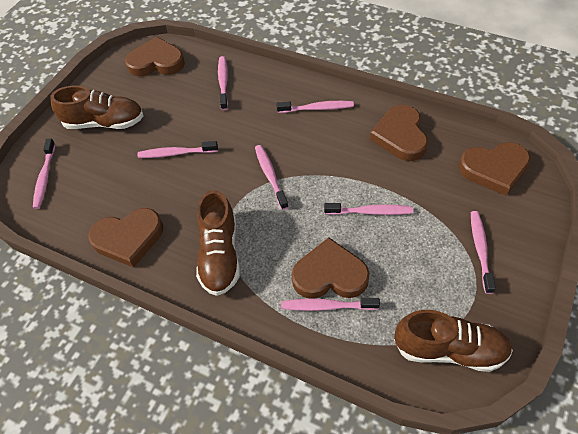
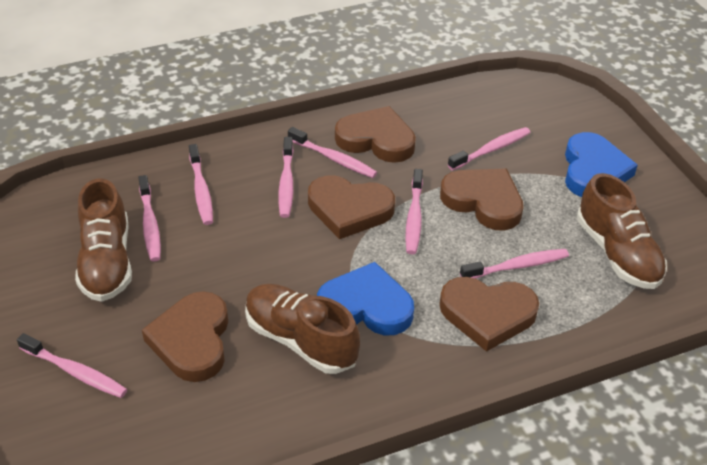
blue heart: 0 -> 2

